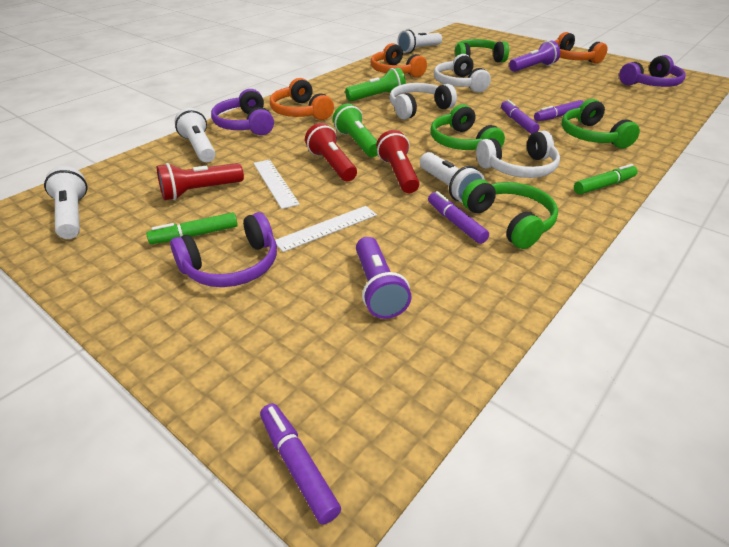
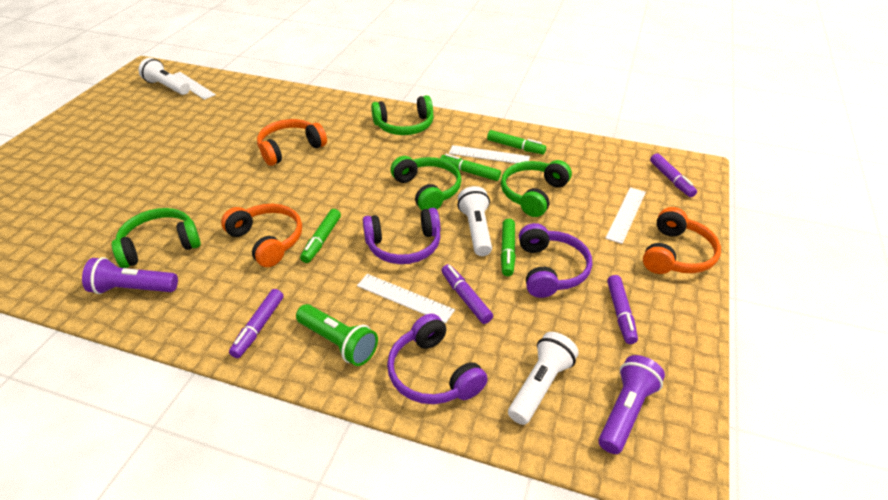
green flashlight: 2 -> 1
green marker: 2 -> 4
red flashlight: 3 -> 0
white flashlight: 4 -> 3
white headphones: 3 -> 0
white ruler: 2 -> 4

